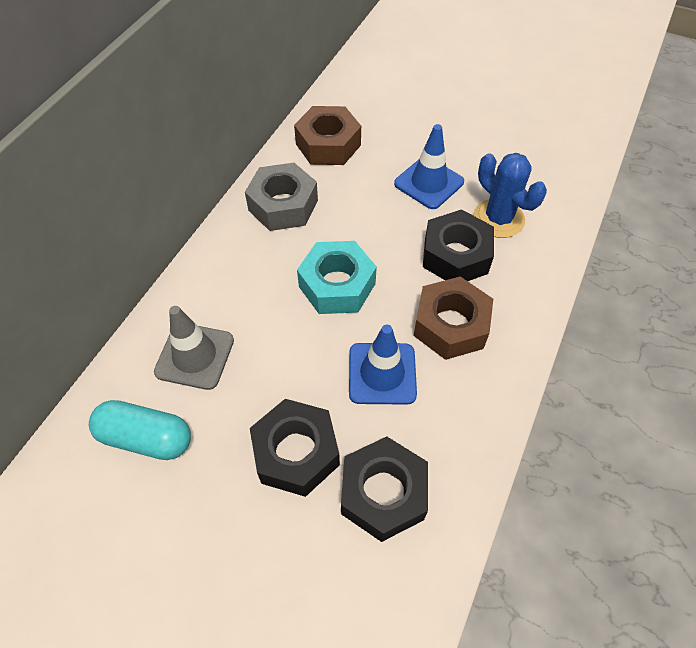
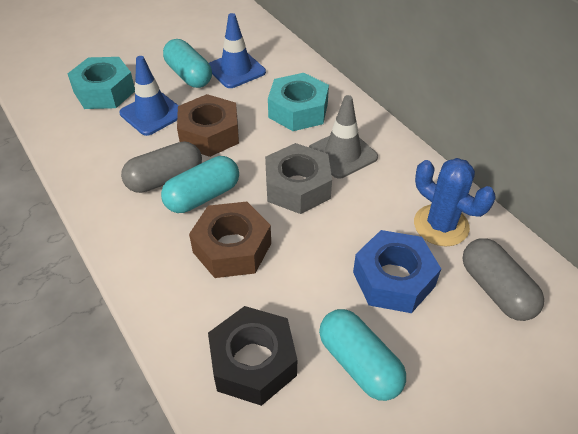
black nut: 3 -> 1
blue nut: 0 -> 1
grey capsule: 0 -> 2
turquoise capsule: 1 -> 3
turquoise nut: 1 -> 2

